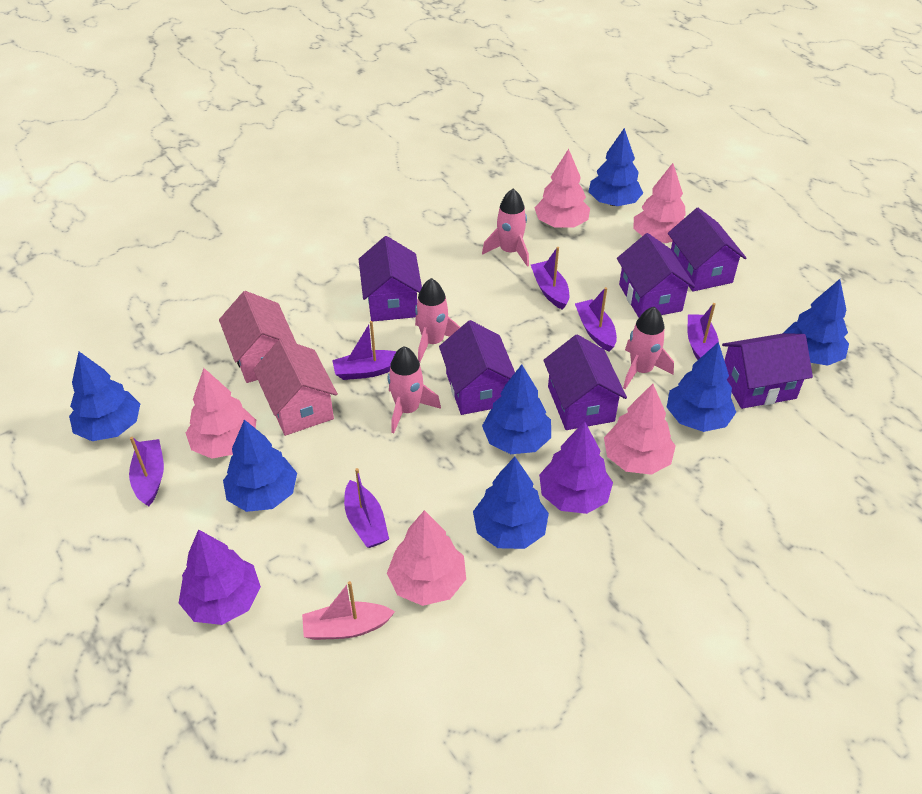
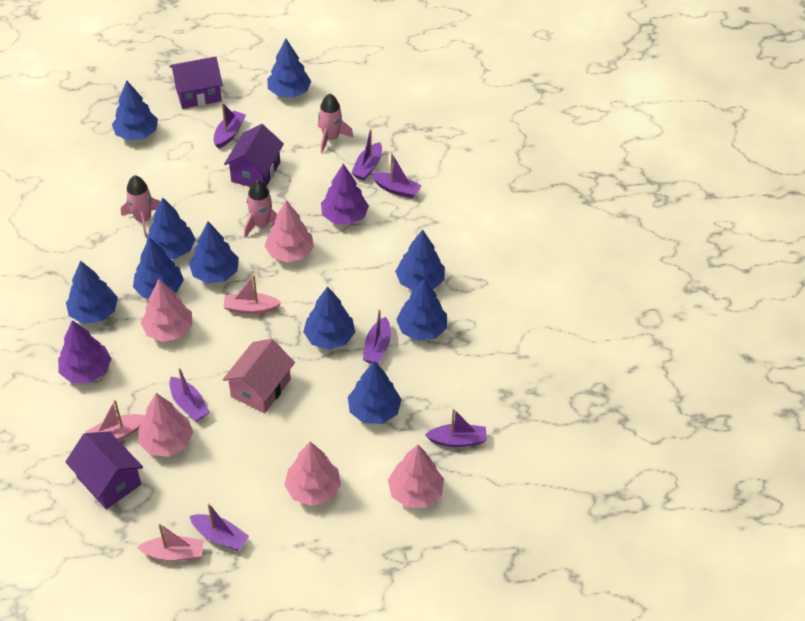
blue tree: 7 -> 10
pink boat: 1 -> 3
pink house: 2 -> 1
pink rocket: 4 -> 3
purple boat: 6 -> 7
purple house: 6 -> 3

